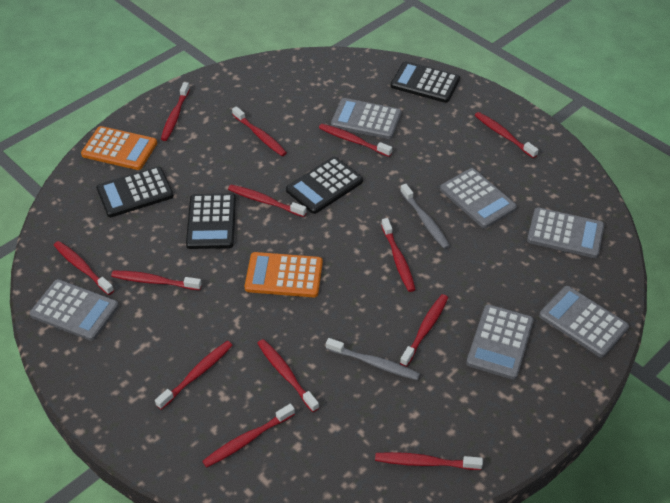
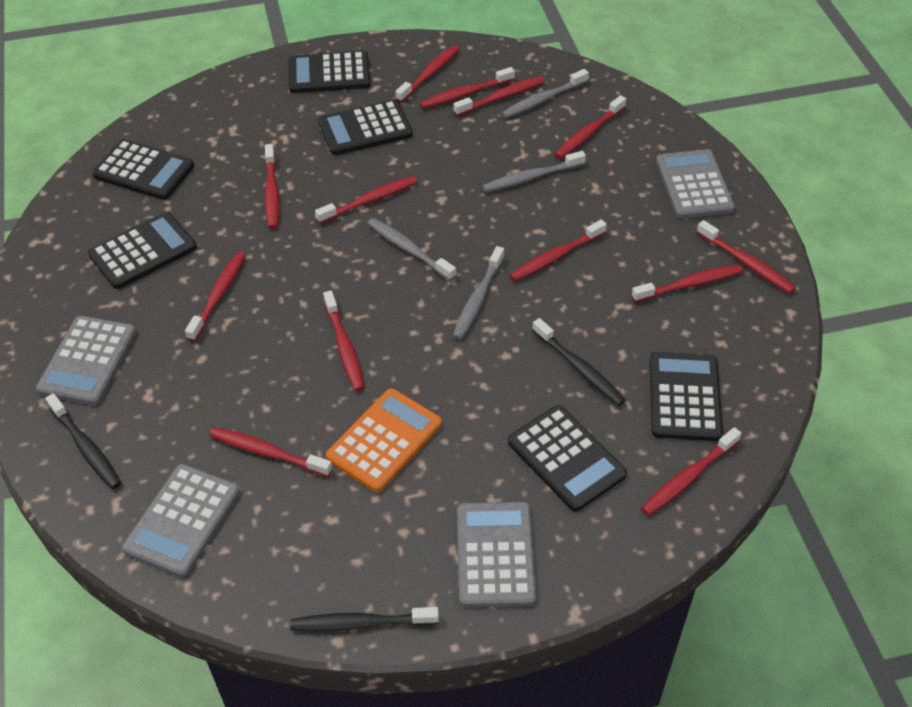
black calculator: 4 -> 6
black toothbrush: 0 -> 3
grey calculator: 6 -> 4
grey toothbrush: 2 -> 4
orange calculator: 2 -> 1

